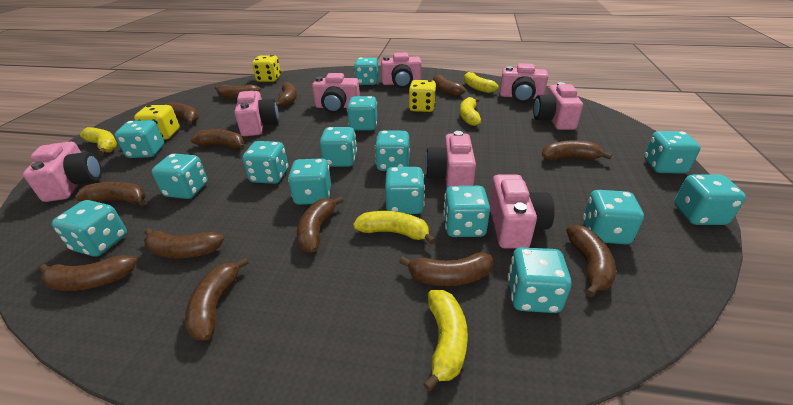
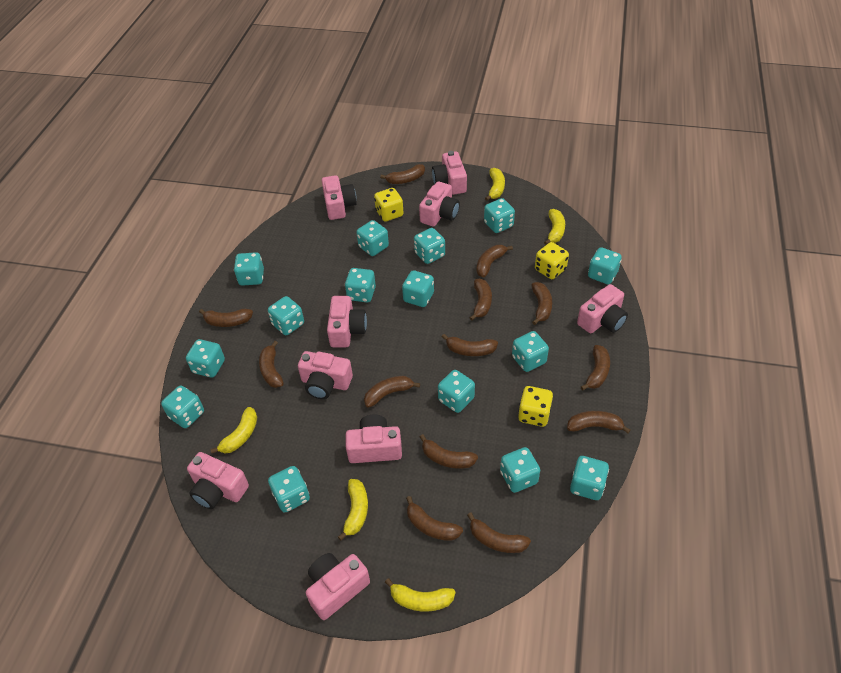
pink camera: 8 -> 9

